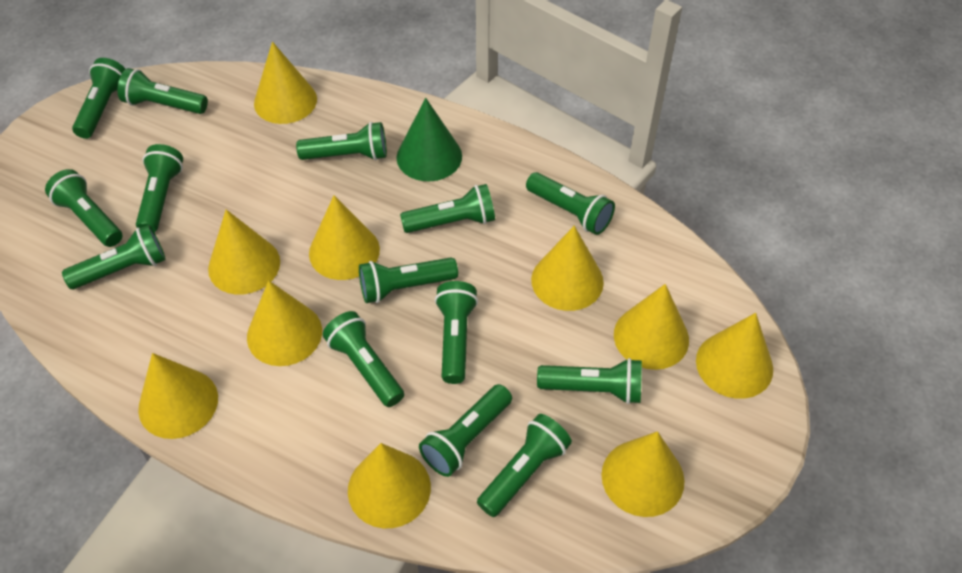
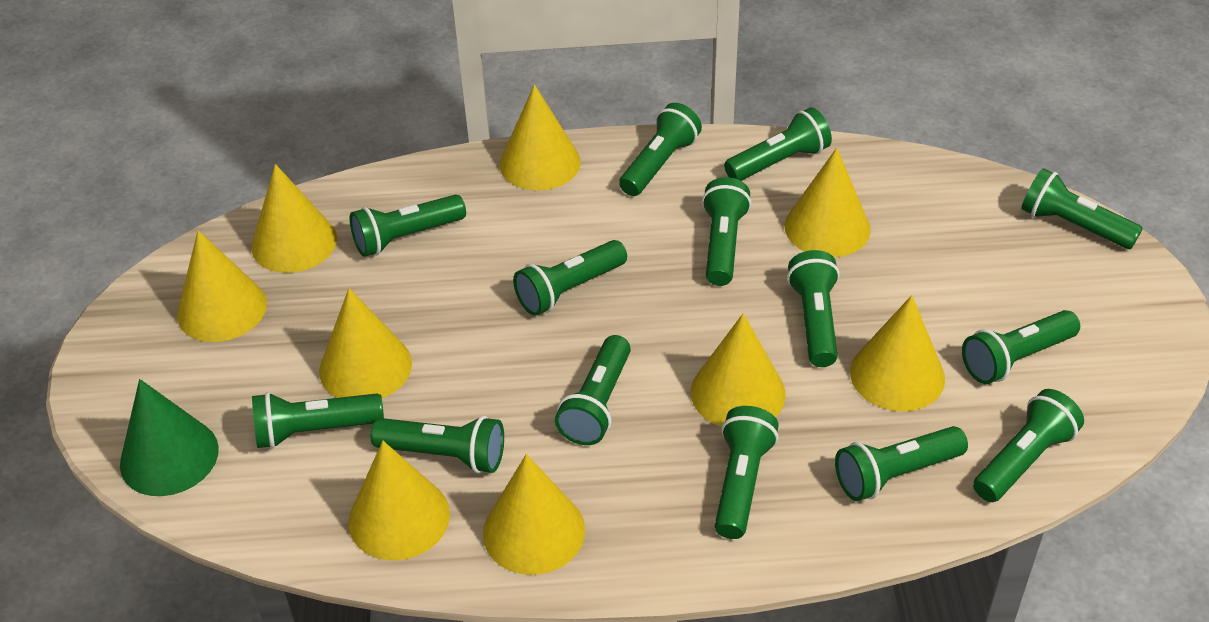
yellow cone: 10 -> 9

